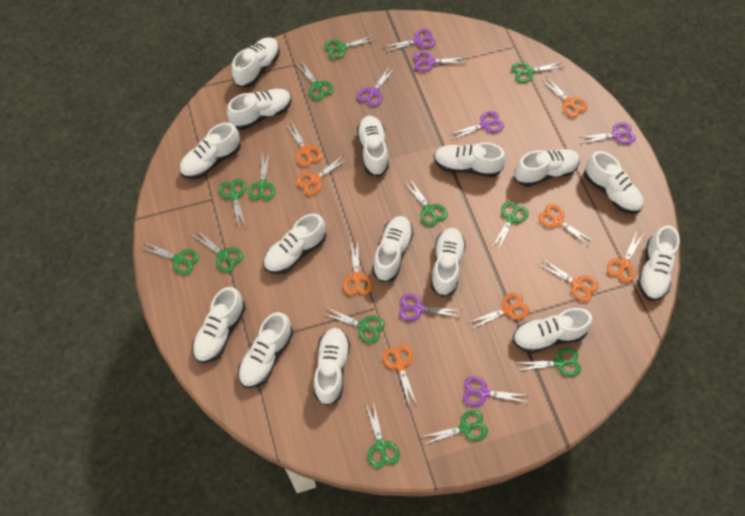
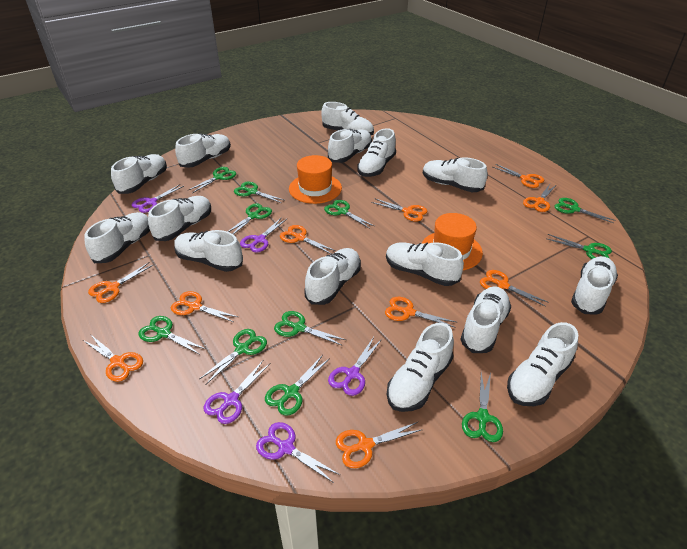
green scissors: 13 -> 11
orange hat: 0 -> 2
orange scissors: 9 -> 10
purple scissors: 7 -> 5

